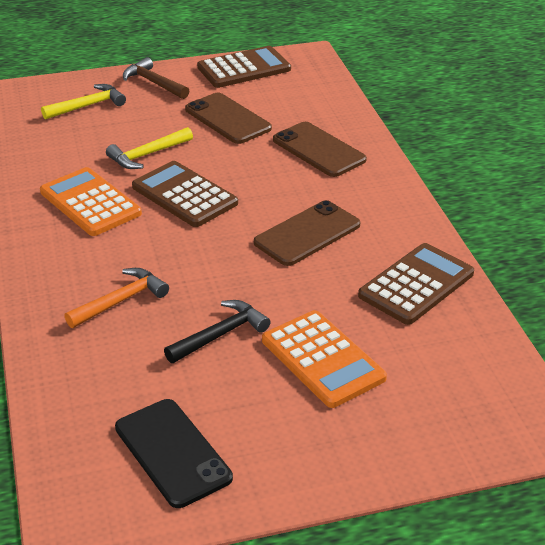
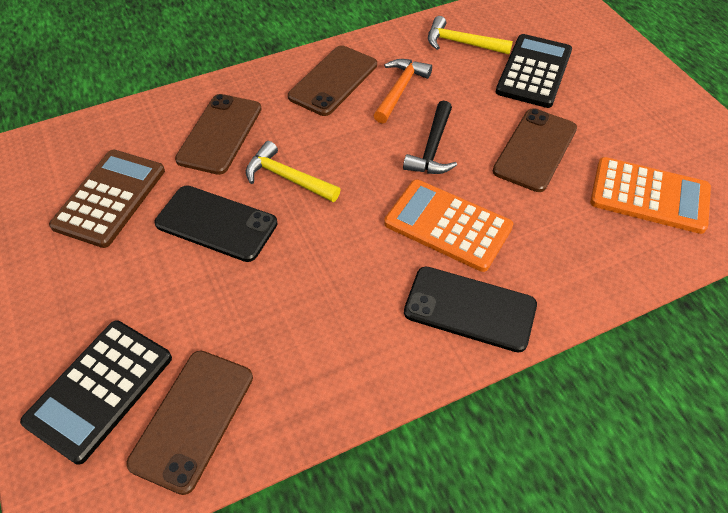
black calculator: 0 -> 2
black phone: 1 -> 2
brown calculator: 3 -> 1
brown hammer: 1 -> 0
brown phone: 3 -> 4

